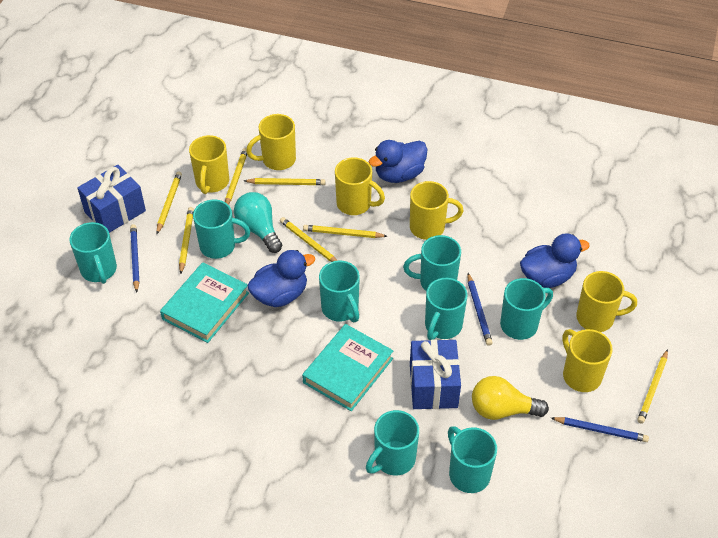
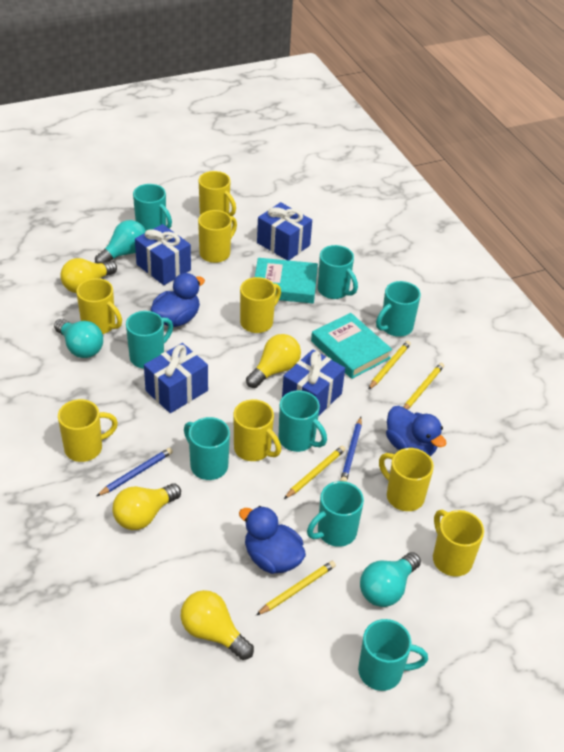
blue gift: 2 -> 4
blue pencil: 3 -> 2
turquoise light bulb: 1 -> 3
yellow light bulb: 1 -> 4
yellow mug: 6 -> 8
yellow pencil: 7 -> 4

